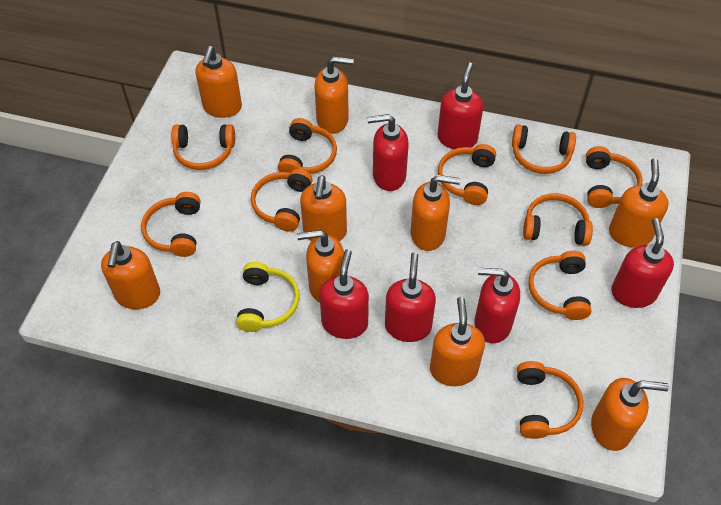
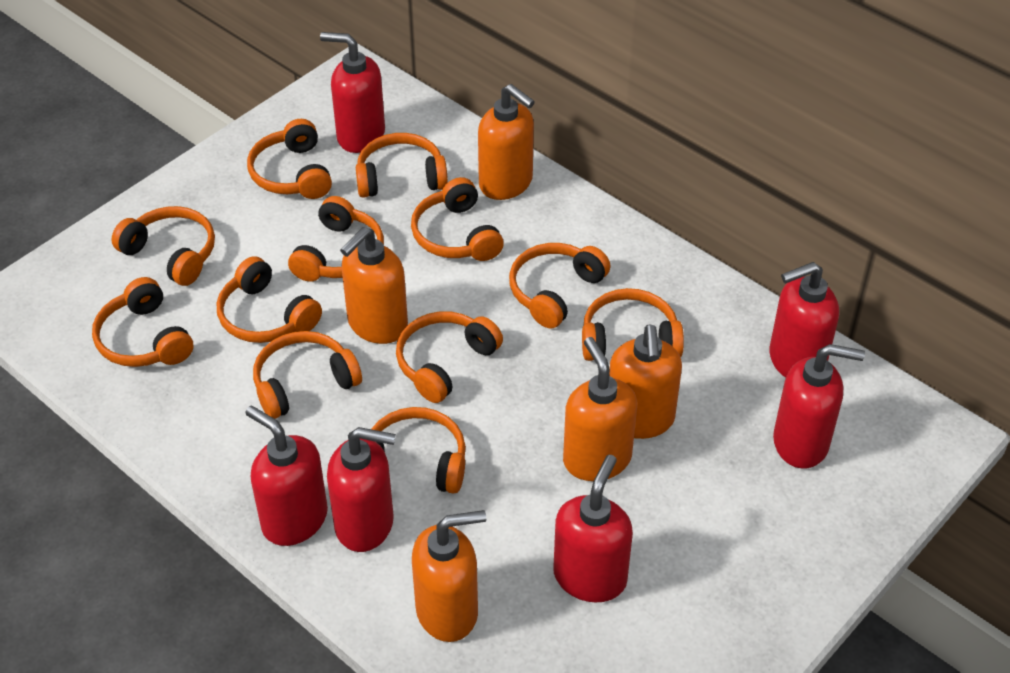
orange headphones: 10 -> 12
orange soap dispenser: 9 -> 5
yellow headphones: 1 -> 0

